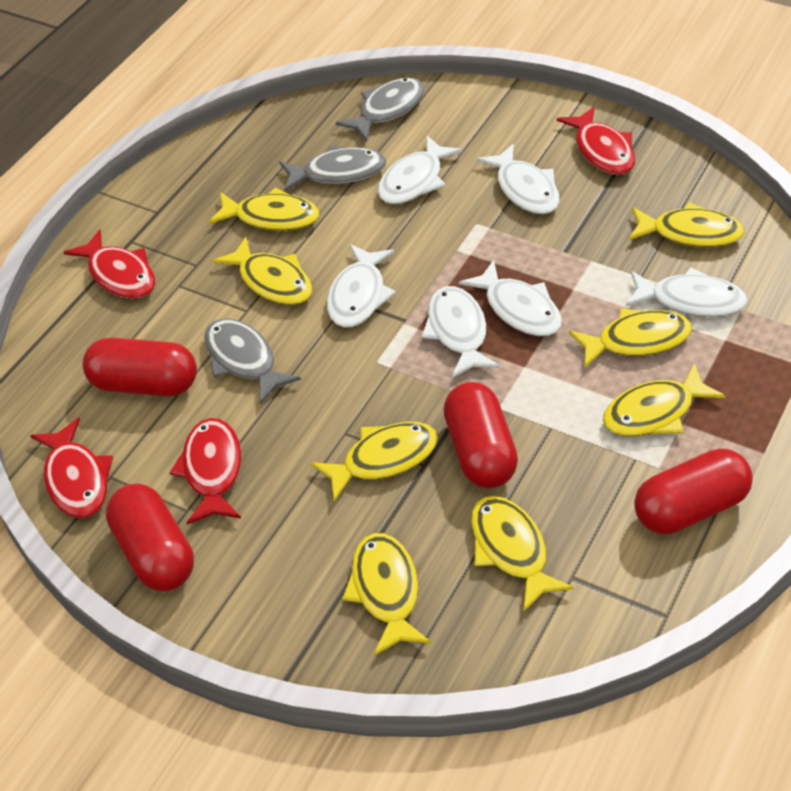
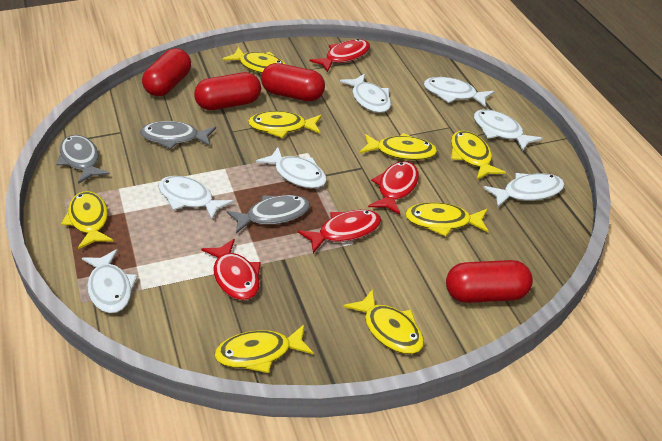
white fish: 6 -> 7

